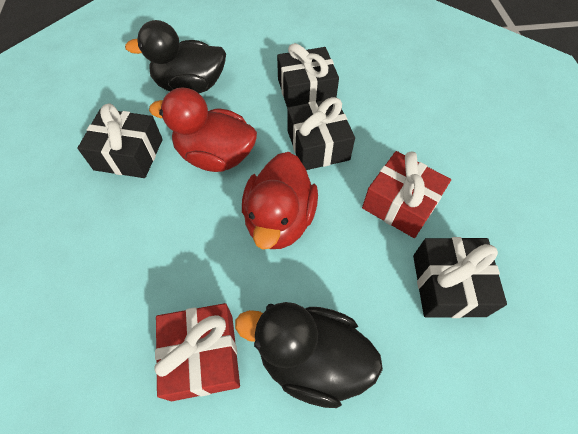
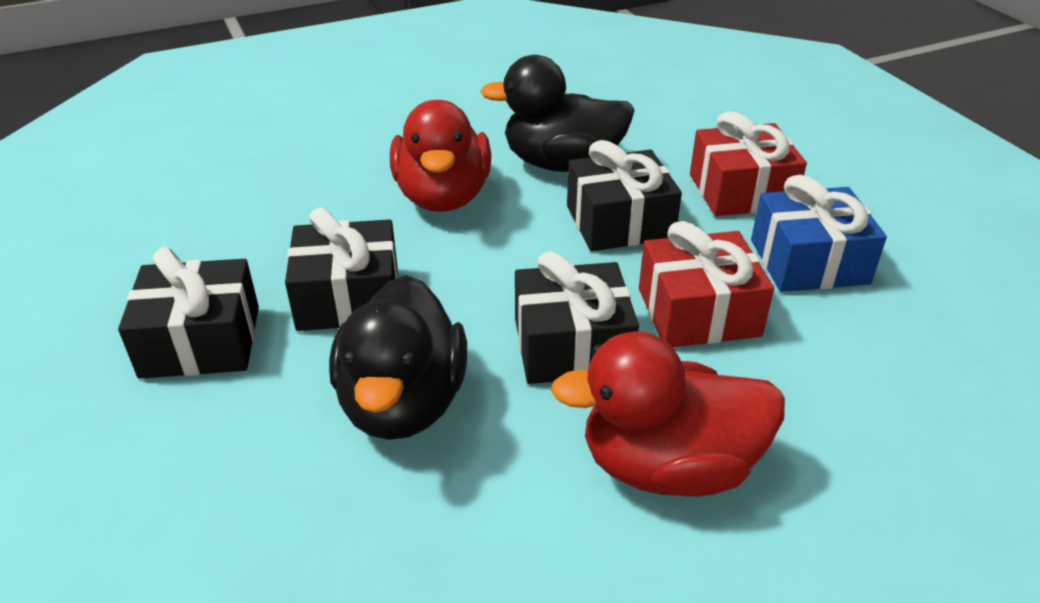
blue gift: 0 -> 1

